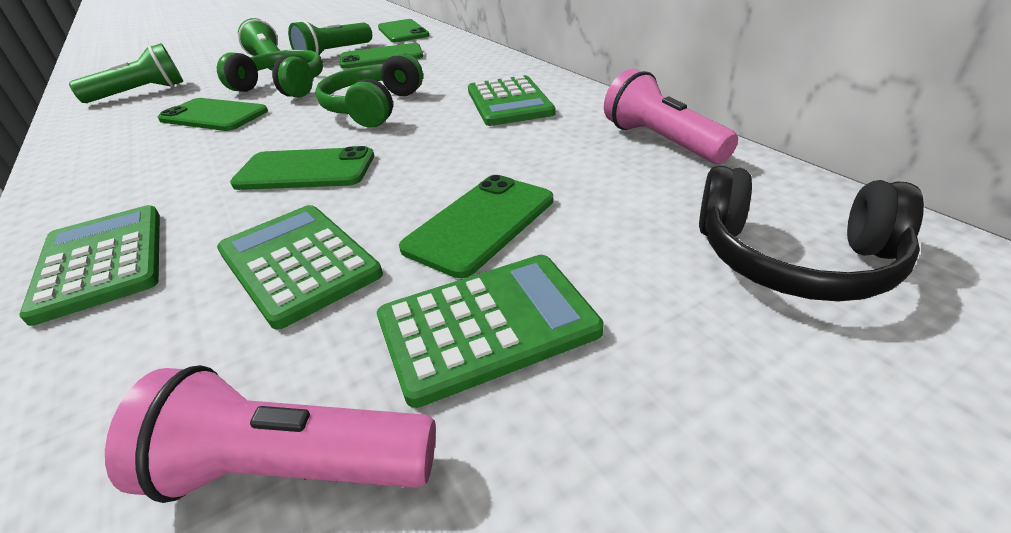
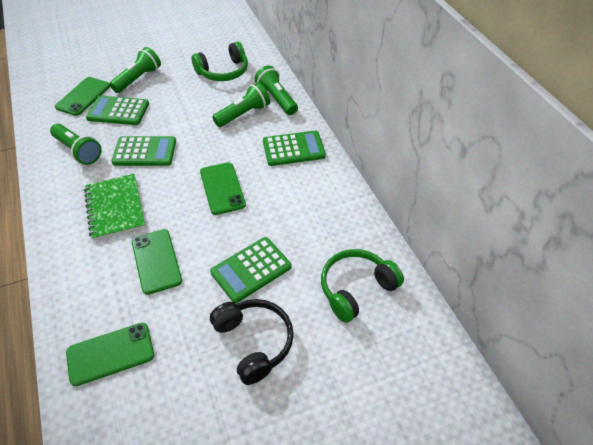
green flashlight: 3 -> 4
green notebook: 0 -> 1
green phone: 5 -> 4
pink flashlight: 2 -> 0

